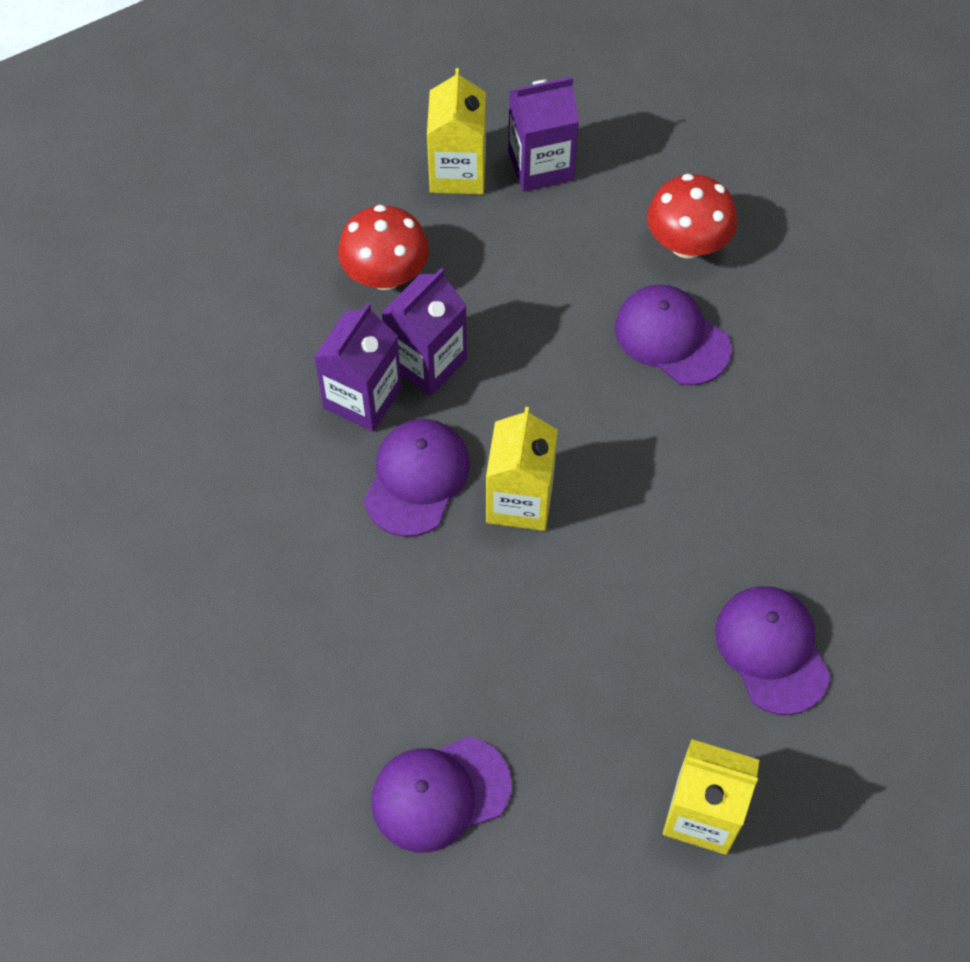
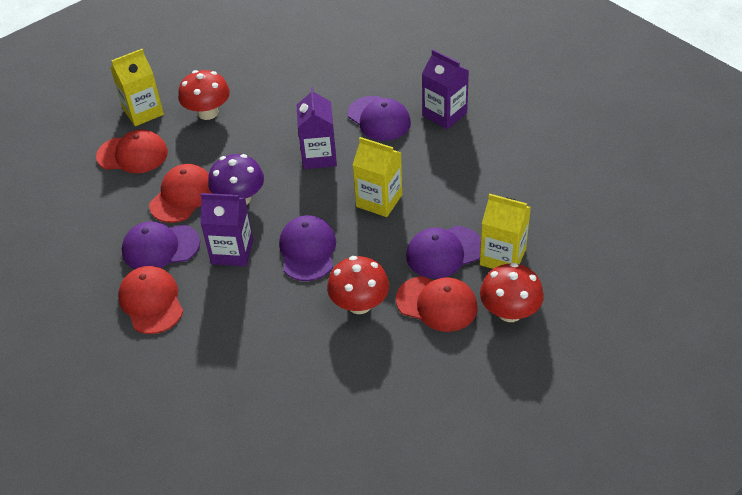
purple mushroom: 0 -> 1
red cap: 0 -> 4
red mushroom: 2 -> 3

